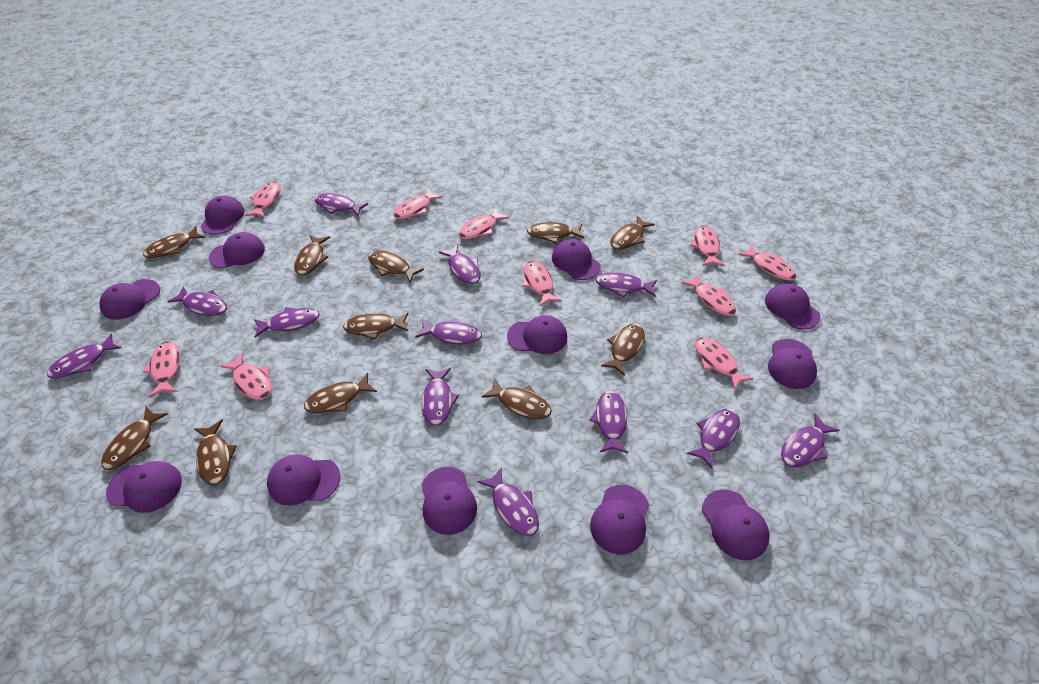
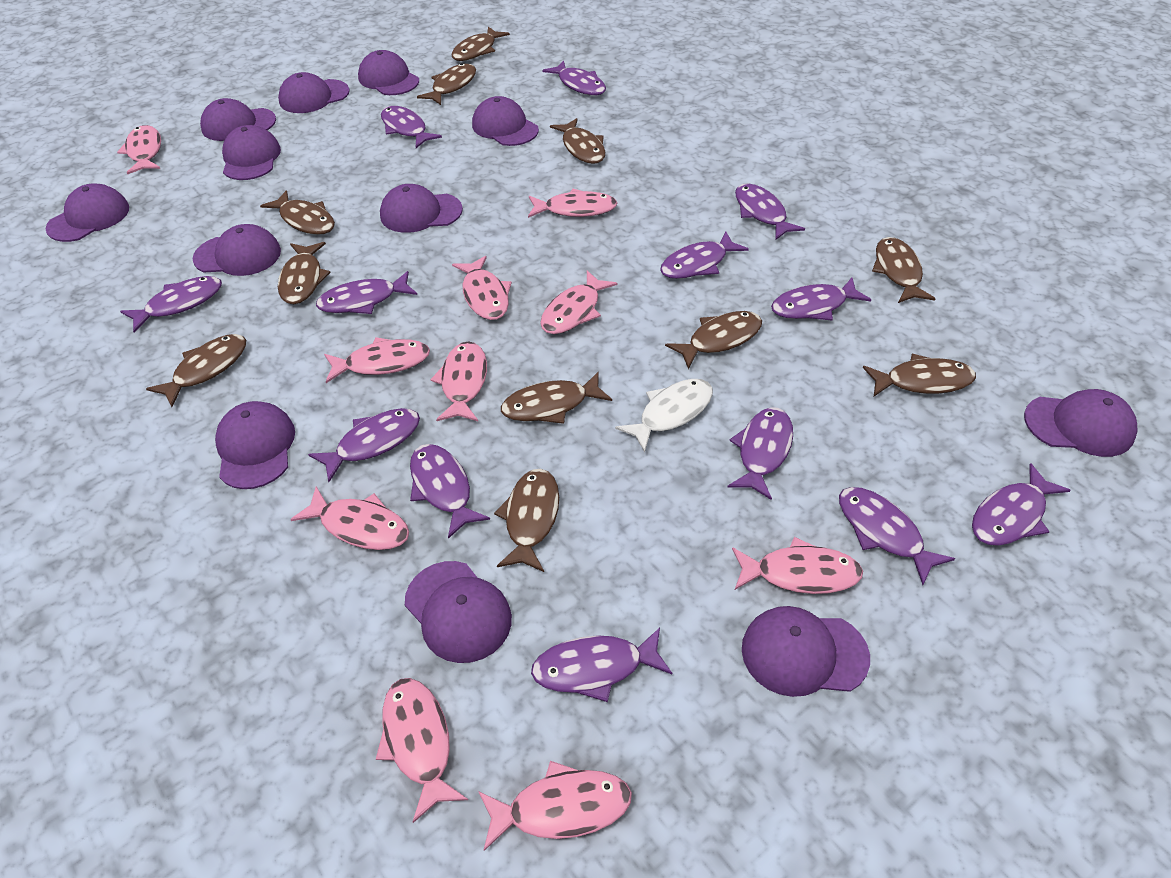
purple fish: 12 -> 13
white fish: 0 -> 1

